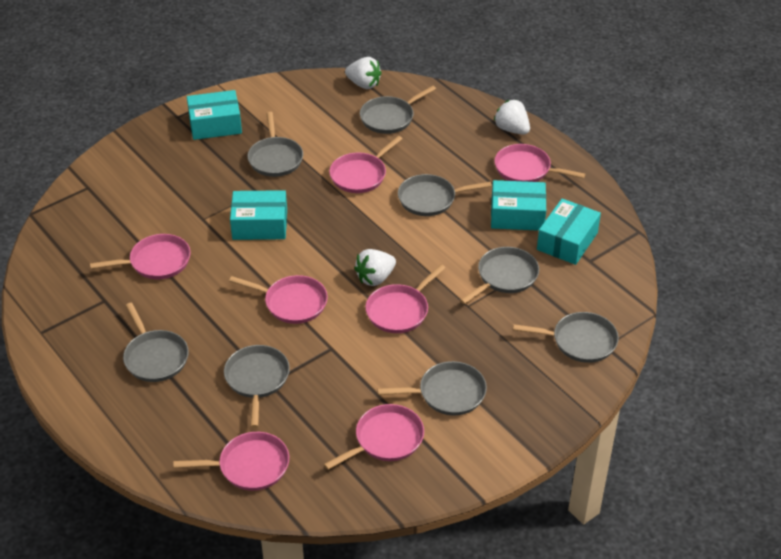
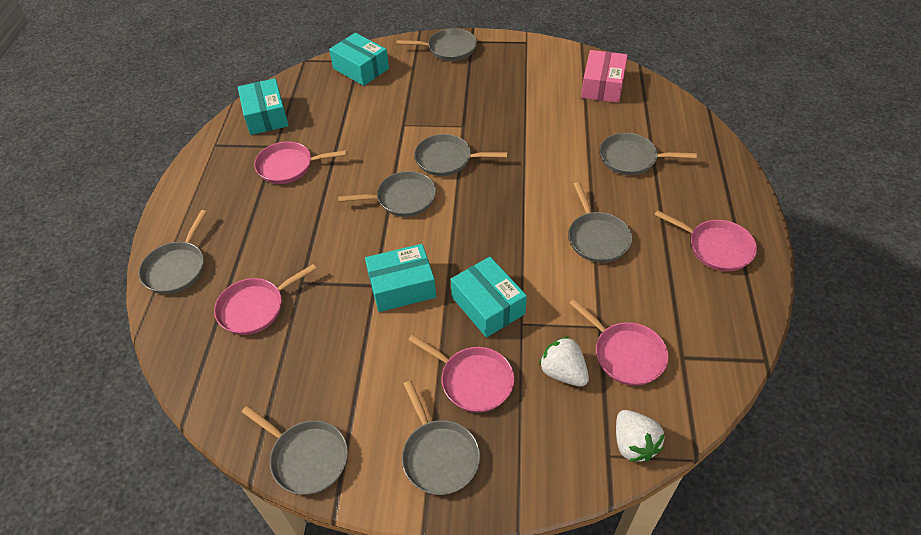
pink box: 0 -> 1
pink pan: 7 -> 5
white strawberry: 3 -> 2

